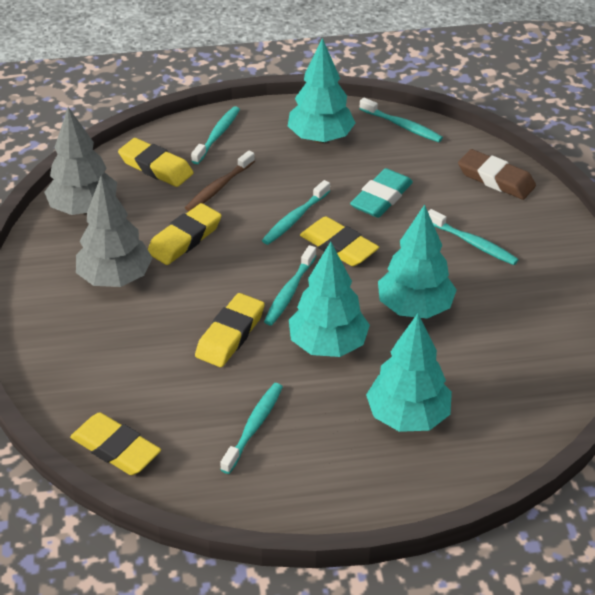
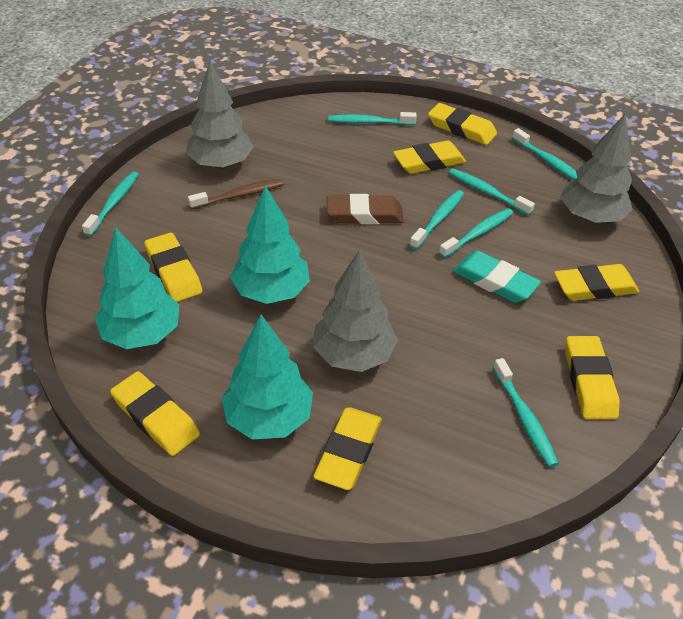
grey tree: 2 -> 3
turquoise toothbrush: 6 -> 7
turquoise tree: 4 -> 3
yellow eraser: 5 -> 7

